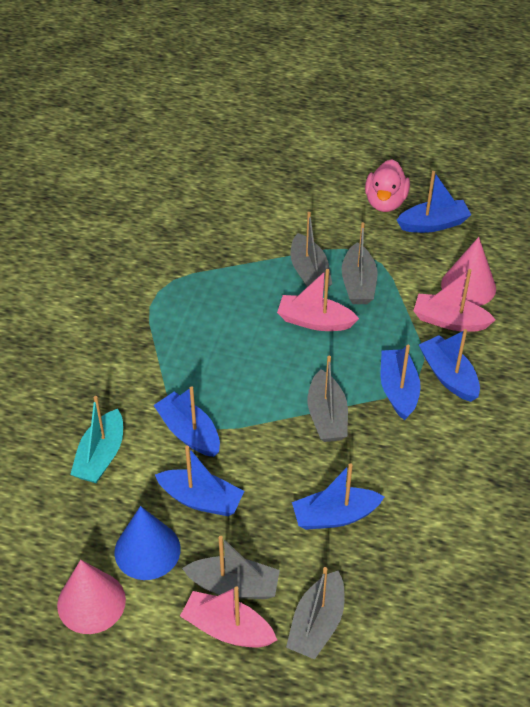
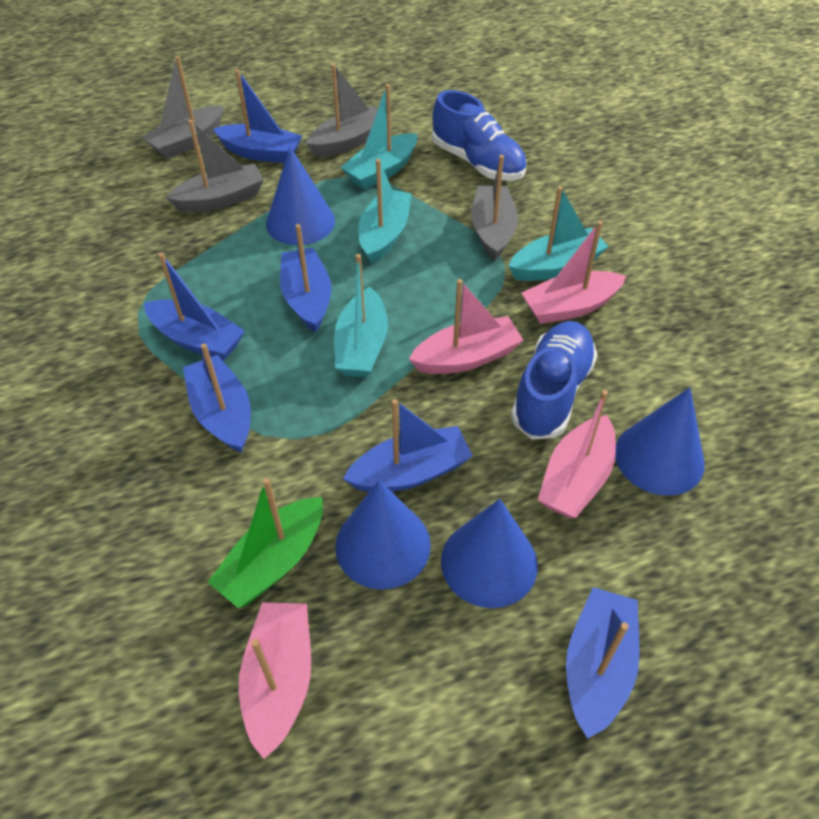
blue cone: 1 -> 4
blue shoe: 0 -> 2
green boat: 0 -> 1
grey boat: 5 -> 4
pink boat: 3 -> 4
pink cone: 2 -> 0
pink duck: 1 -> 0
turquoise boat: 1 -> 4

